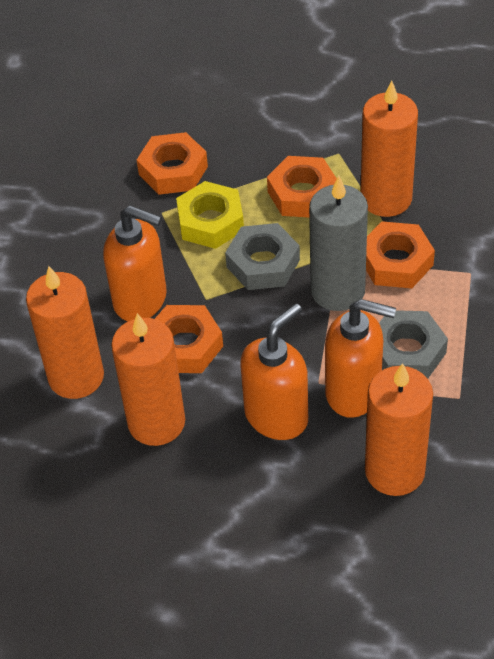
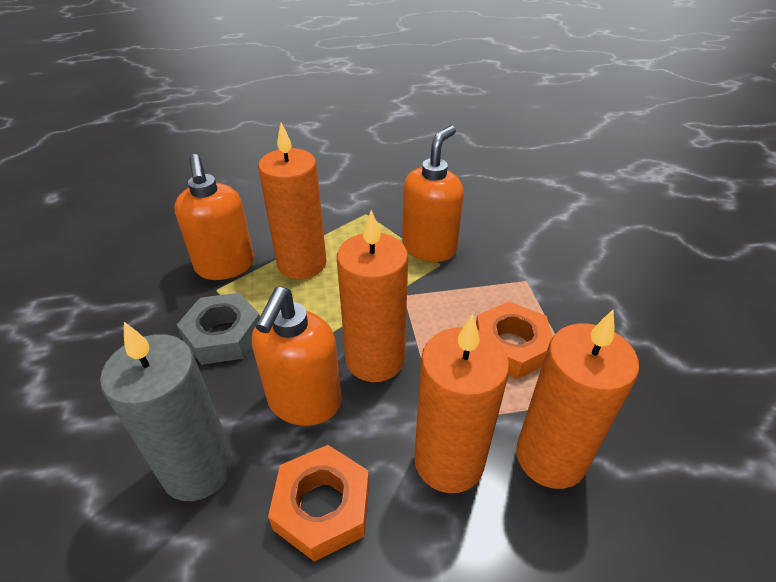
grey nut: 2 -> 1
orange nut: 4 -> 2
yellow nut: 1 -> 0

